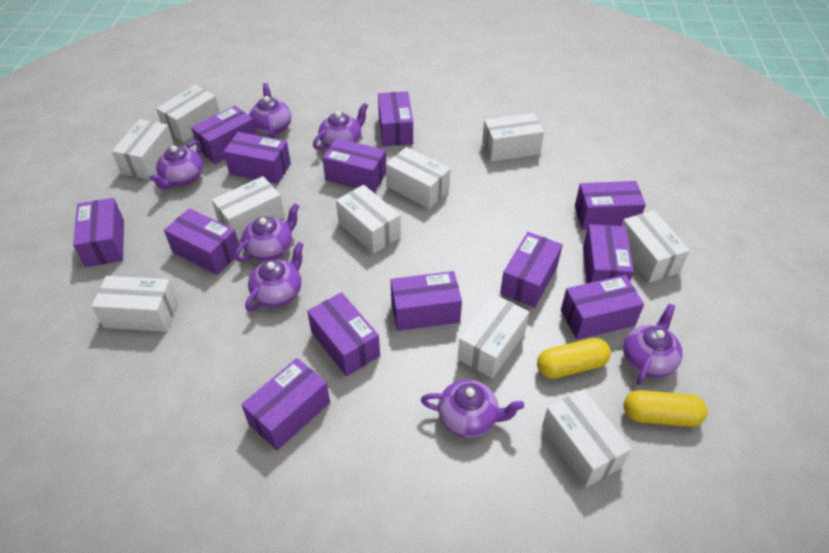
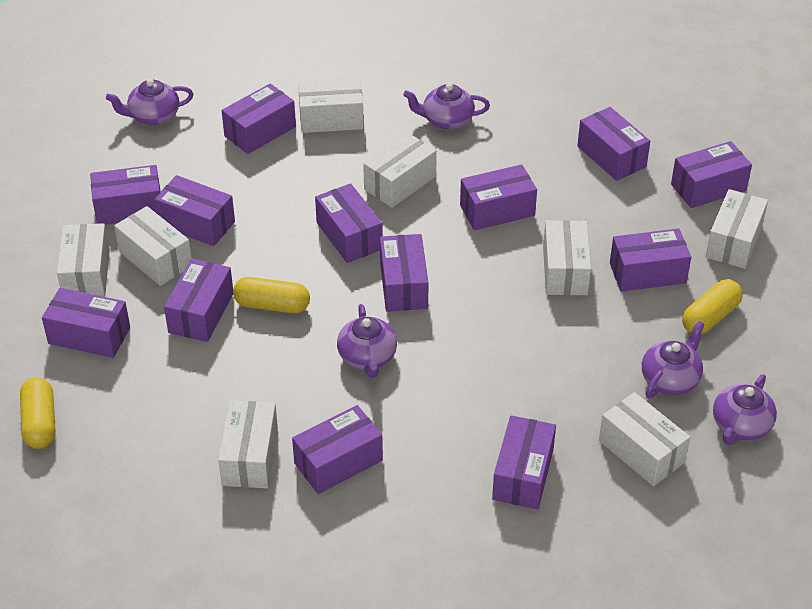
purple teapot: 7 -> 5
white box: 10 -> 8
yellow capsule: 2 -> 3

